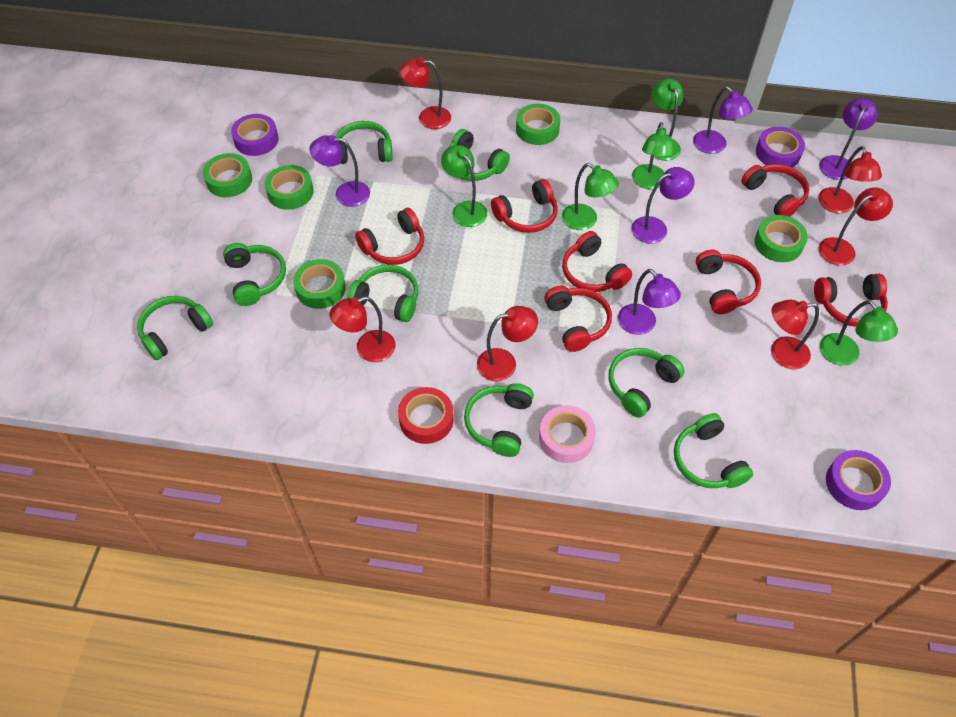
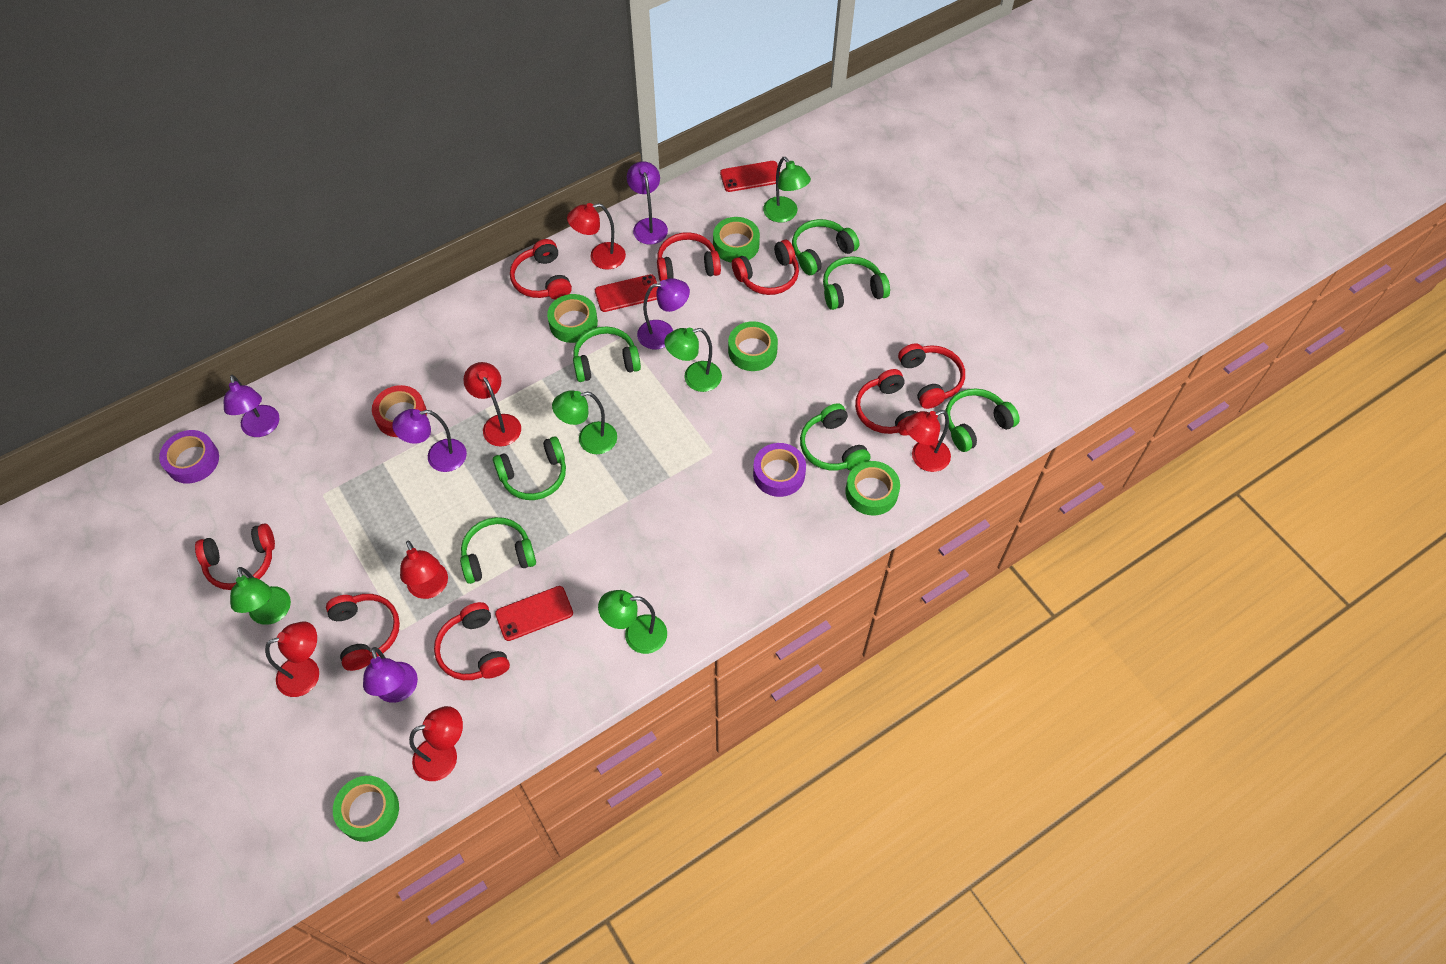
green headphones: 8 -> 7
pink tape: 1 -> 0
purple tape: 3 -> 2
red headphones: 7 -> 8
red phone: 0 -> 3

